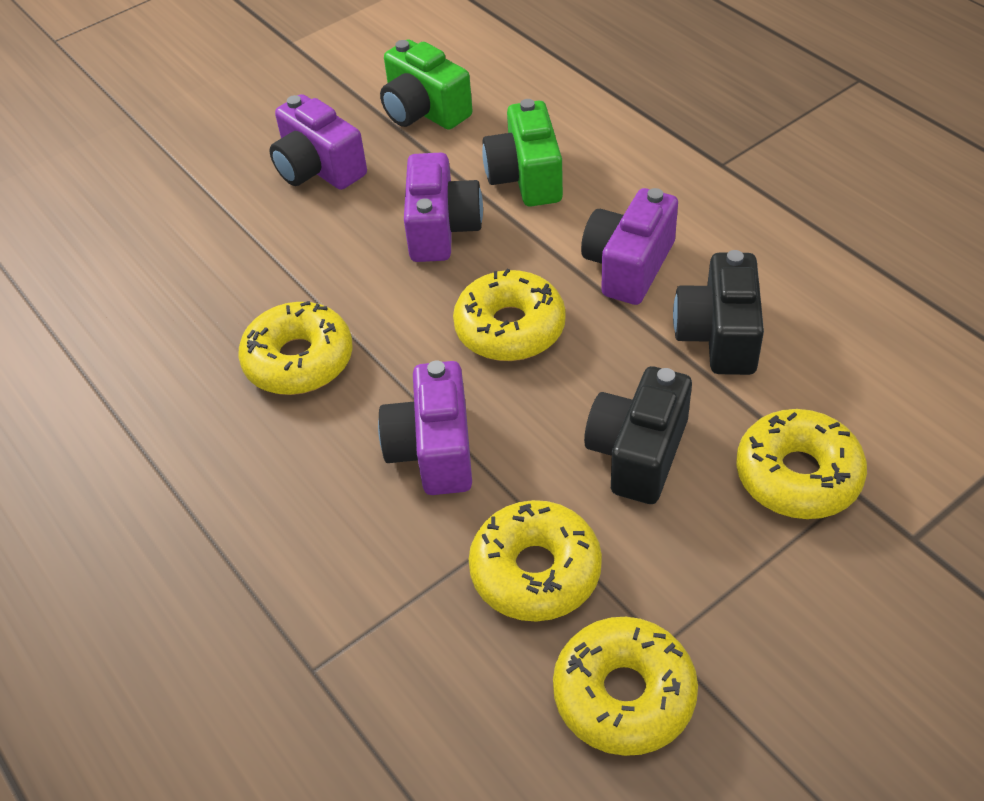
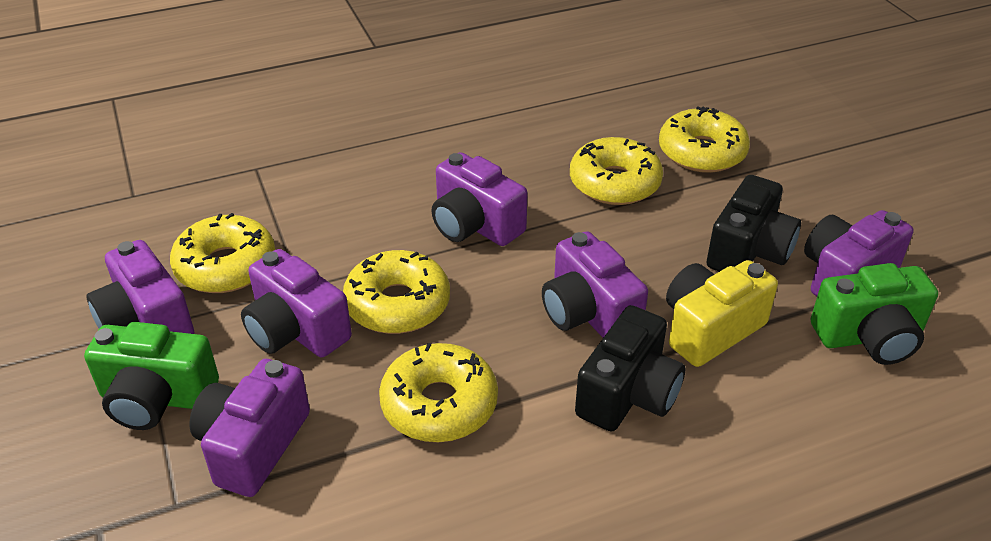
purple camera: 4 -> 6
yellow camera: 0 -> 1

